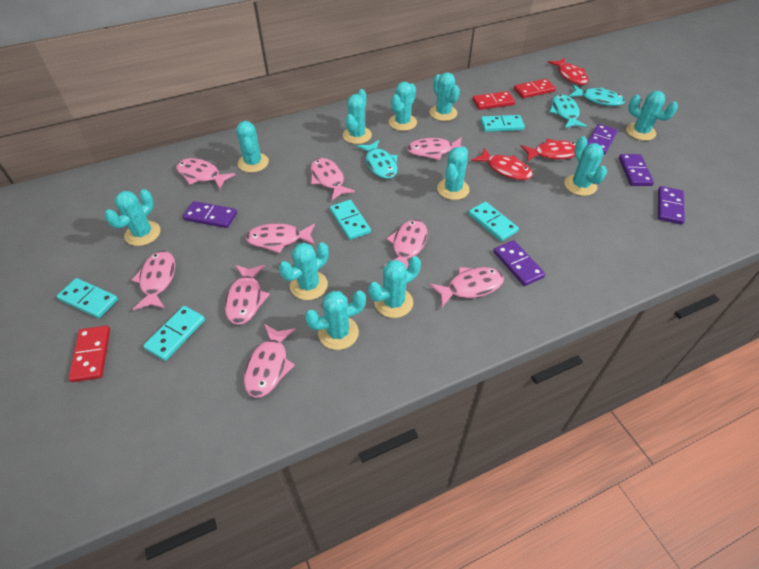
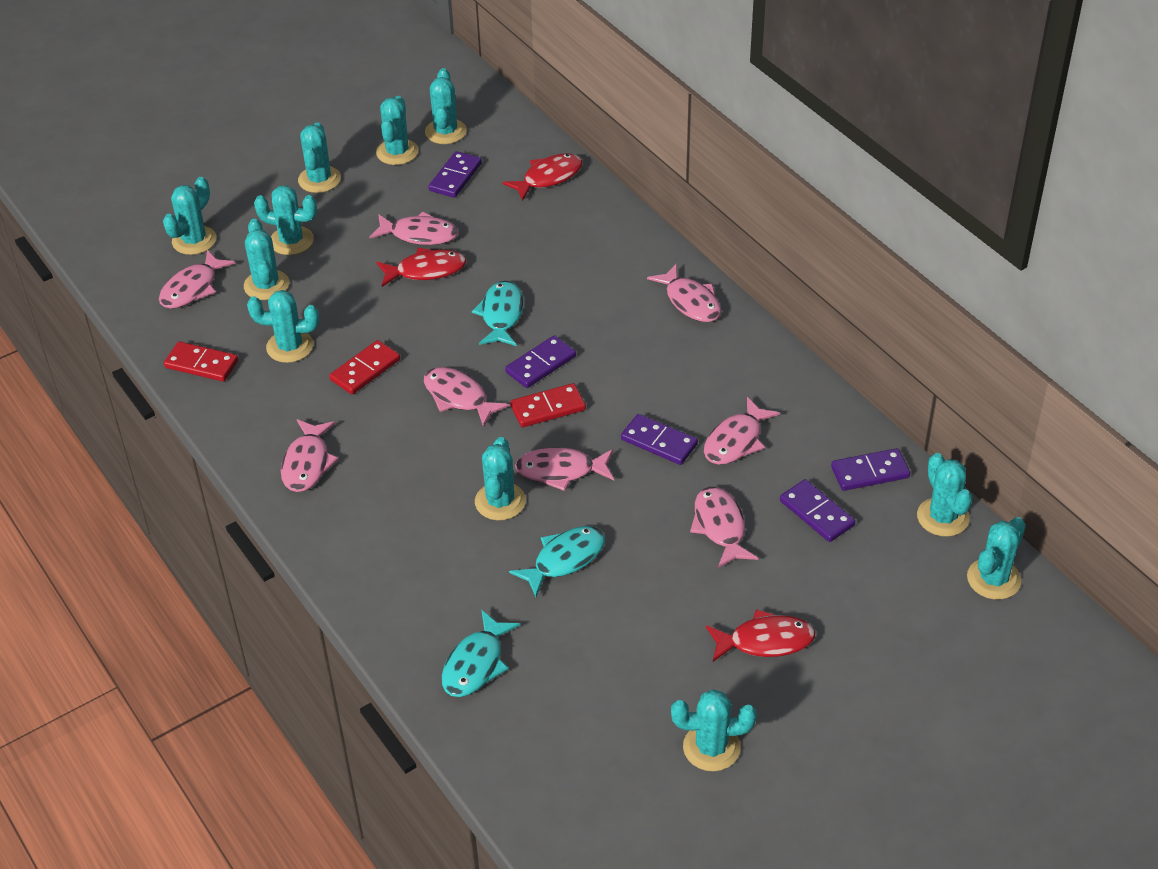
pink fish: 9 -> 8
turquoise domino: 5 -> 0

